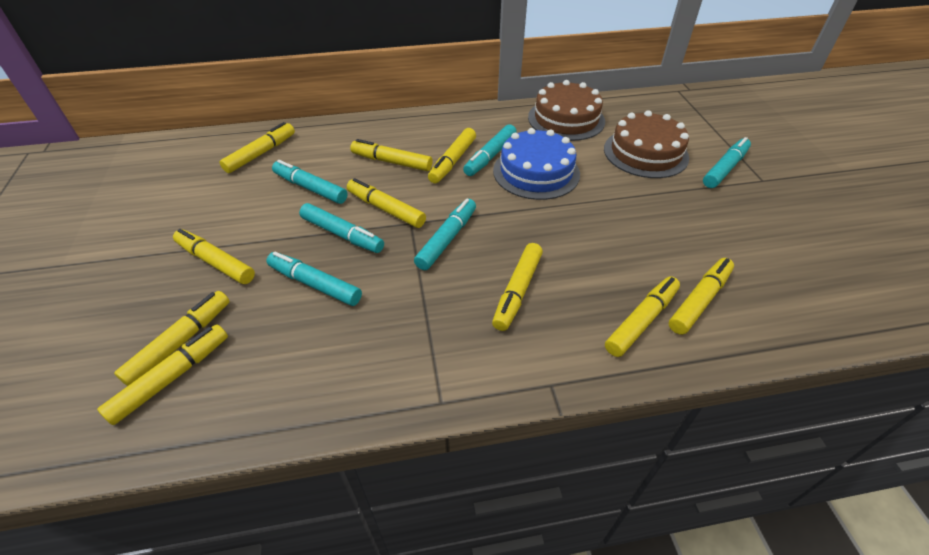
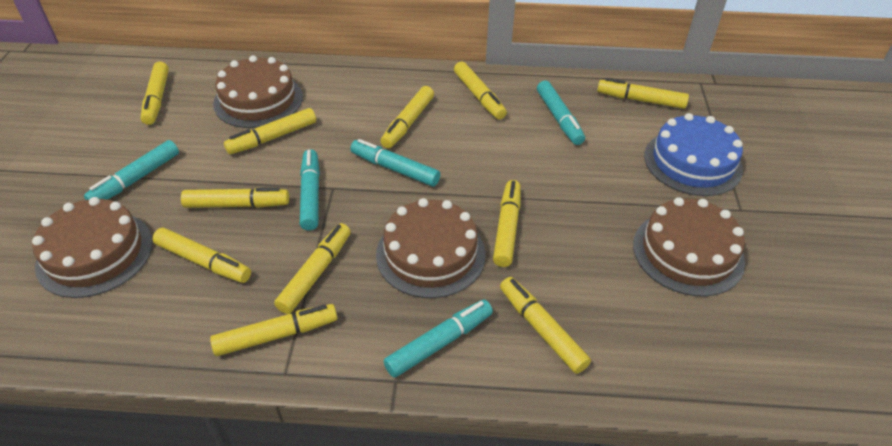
brown cake: 2 -> 4
turquoise marker: 6 -> 5
yellow marker: 10 -> 11

